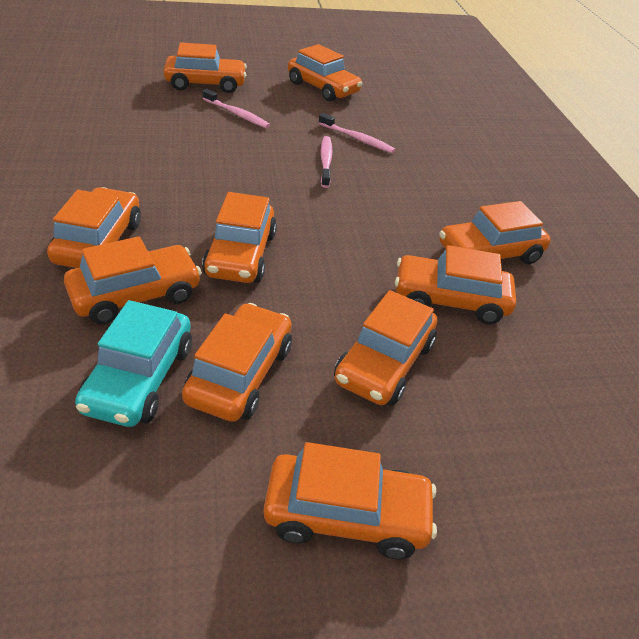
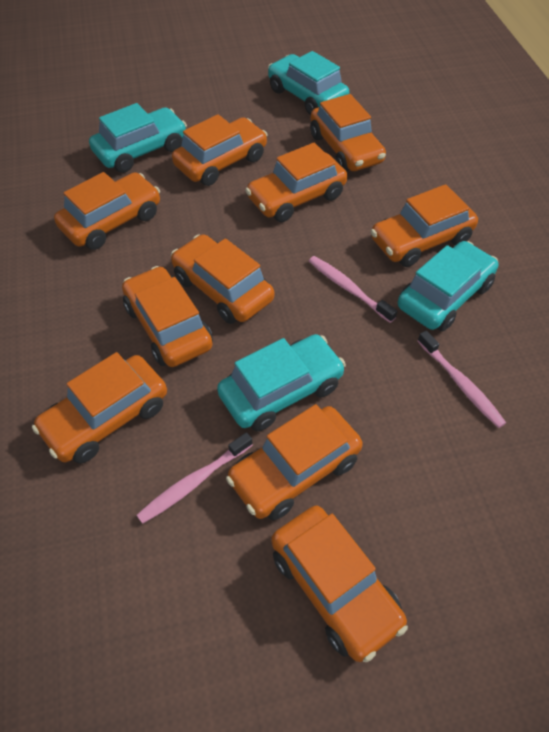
turquoise car: 1 -> 4

